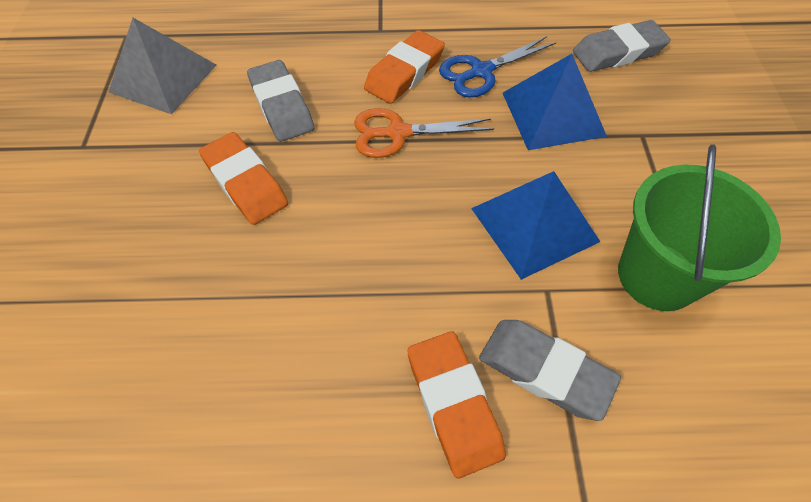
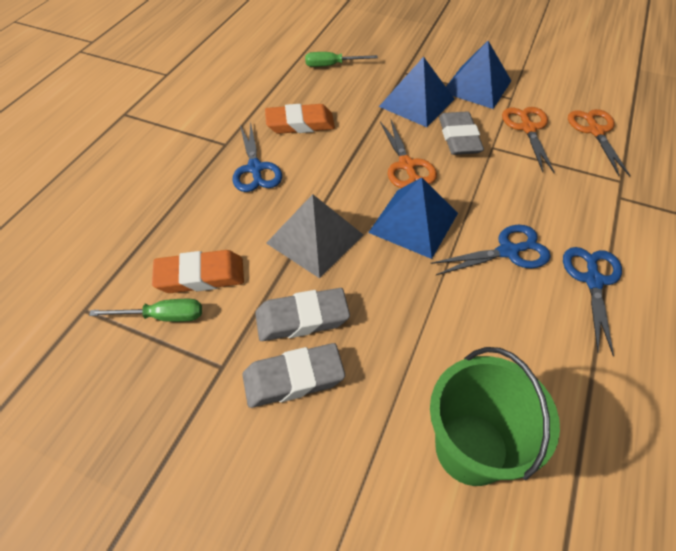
blue pyramid: 2 -> 3
blue scissors: 1 -> 3
green screwdriver: 0 -> 2
orange eraser: 3 -> 2
orange scissors: 1 -> 3

